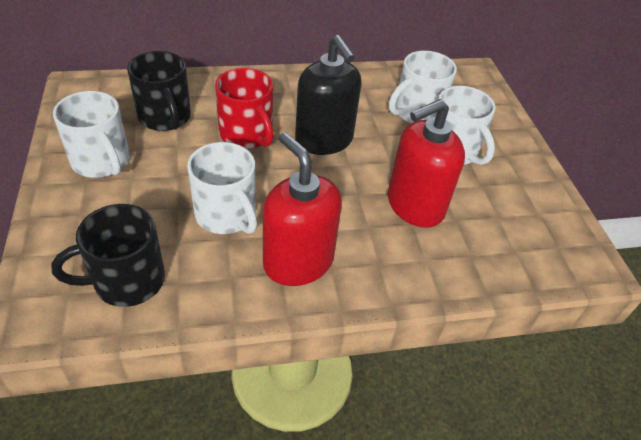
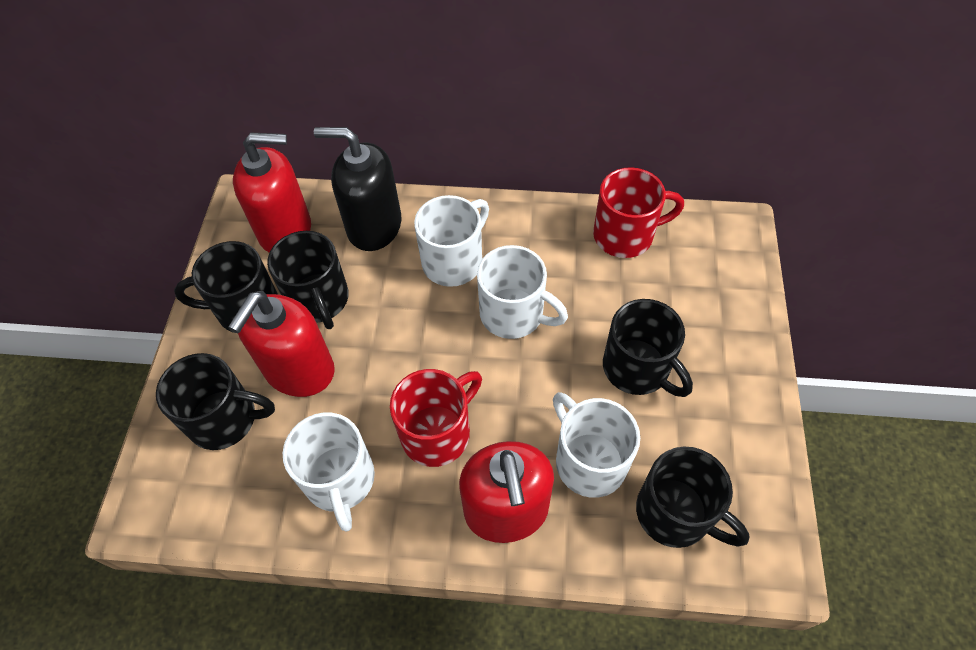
black mug: 2 -> 5
red mug: 1 -> 2
red soap dispenser: 2 -> 3

